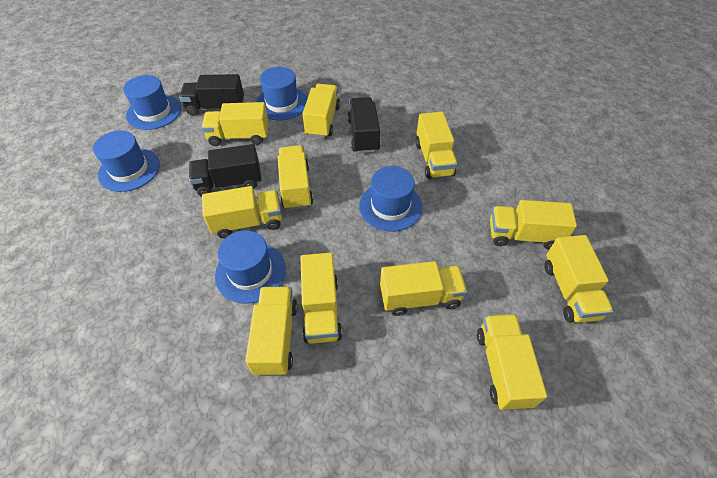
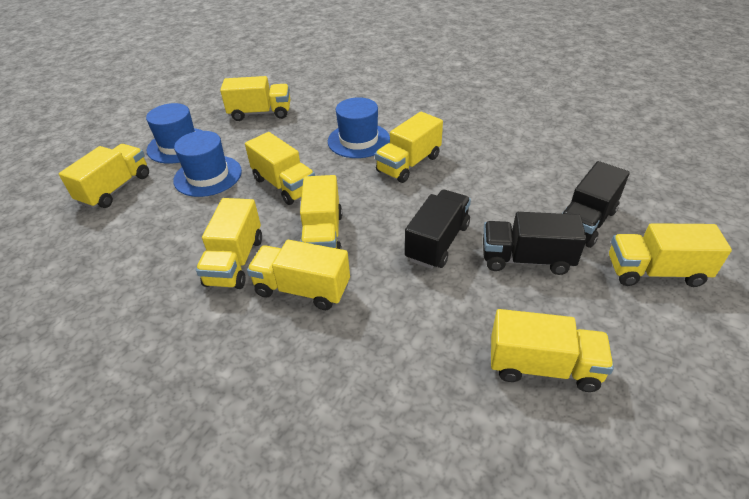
blue hat: 5 -> 3
yellow truck: 11 -> 9

